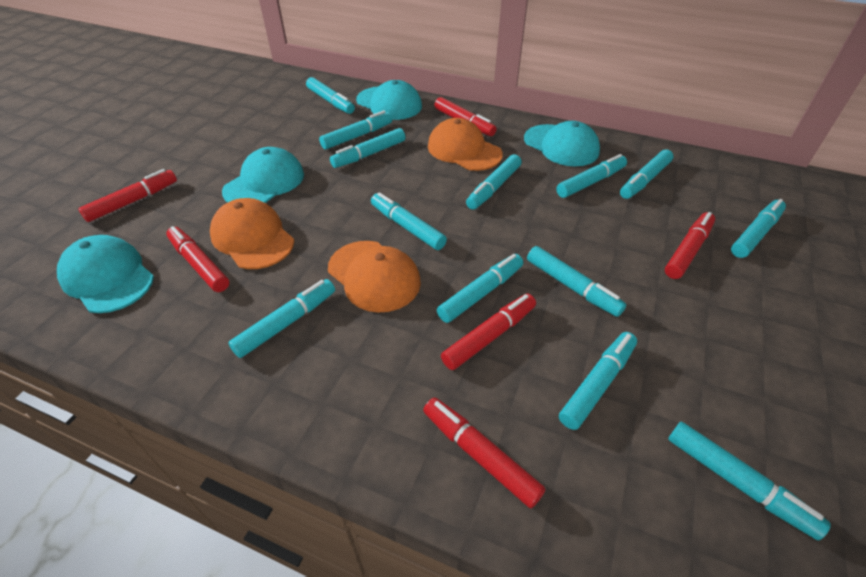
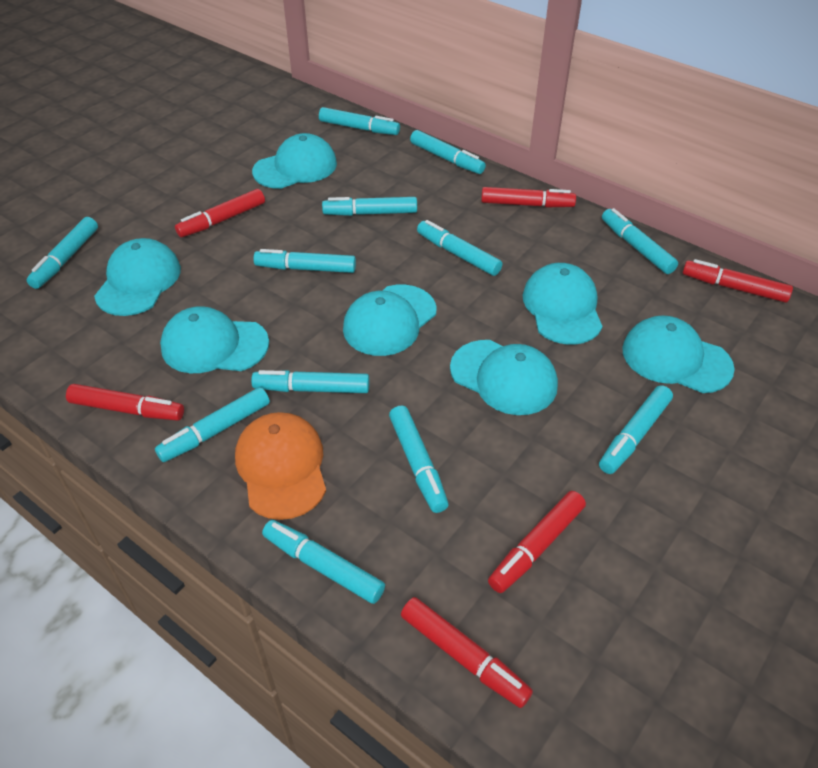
orange cap: 3 -> 1
turquoise cap: 4 -> 7
turquoise marker: 13 -> 12

